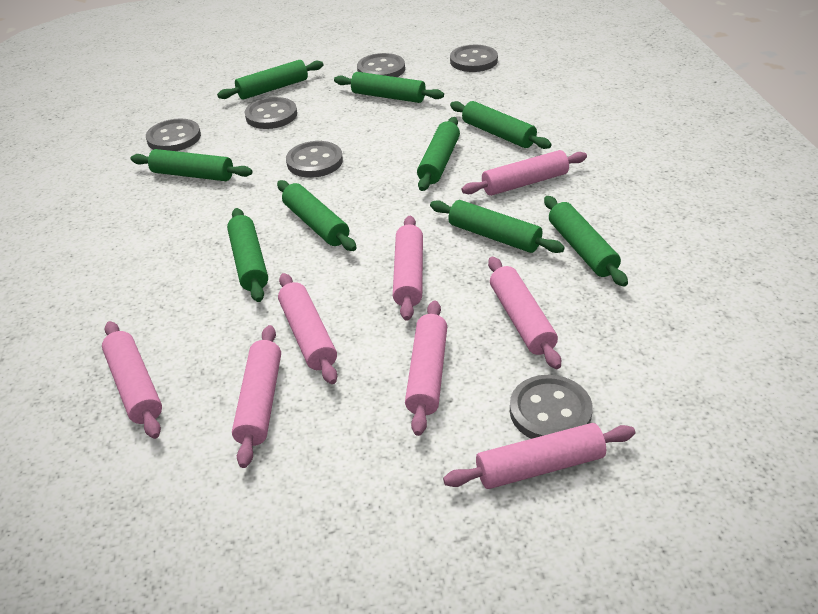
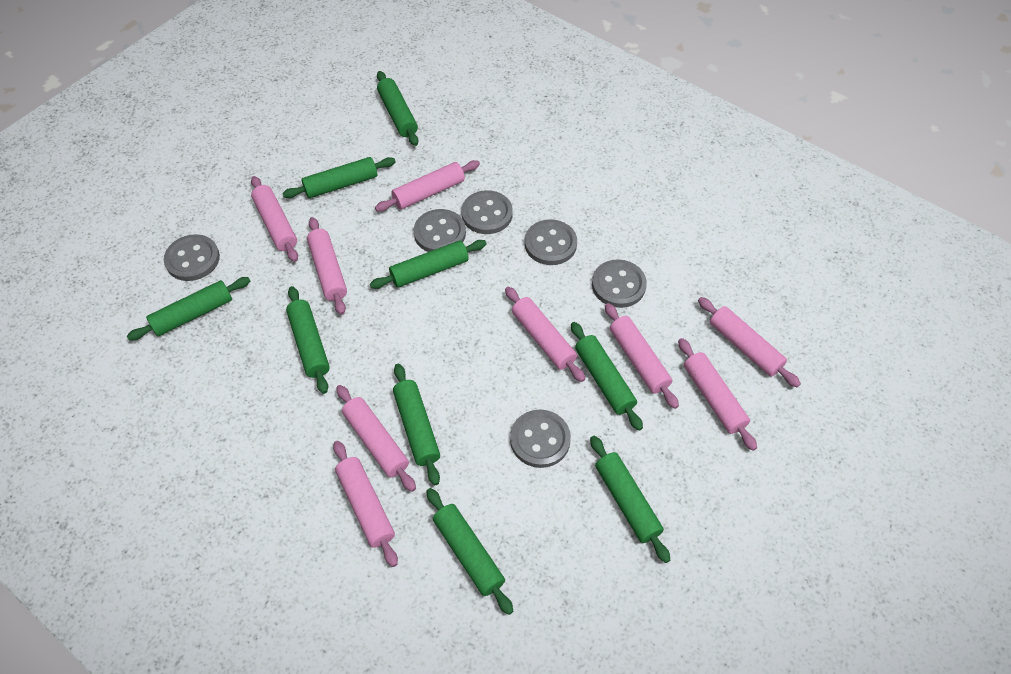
pink rolling pin: 8 -> 9

